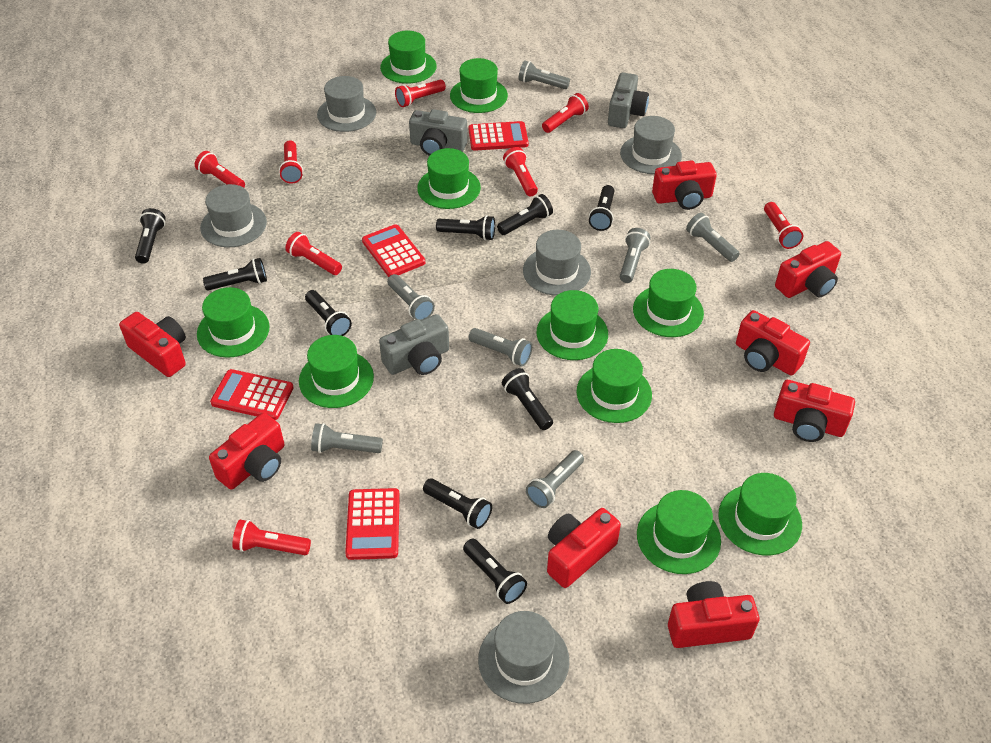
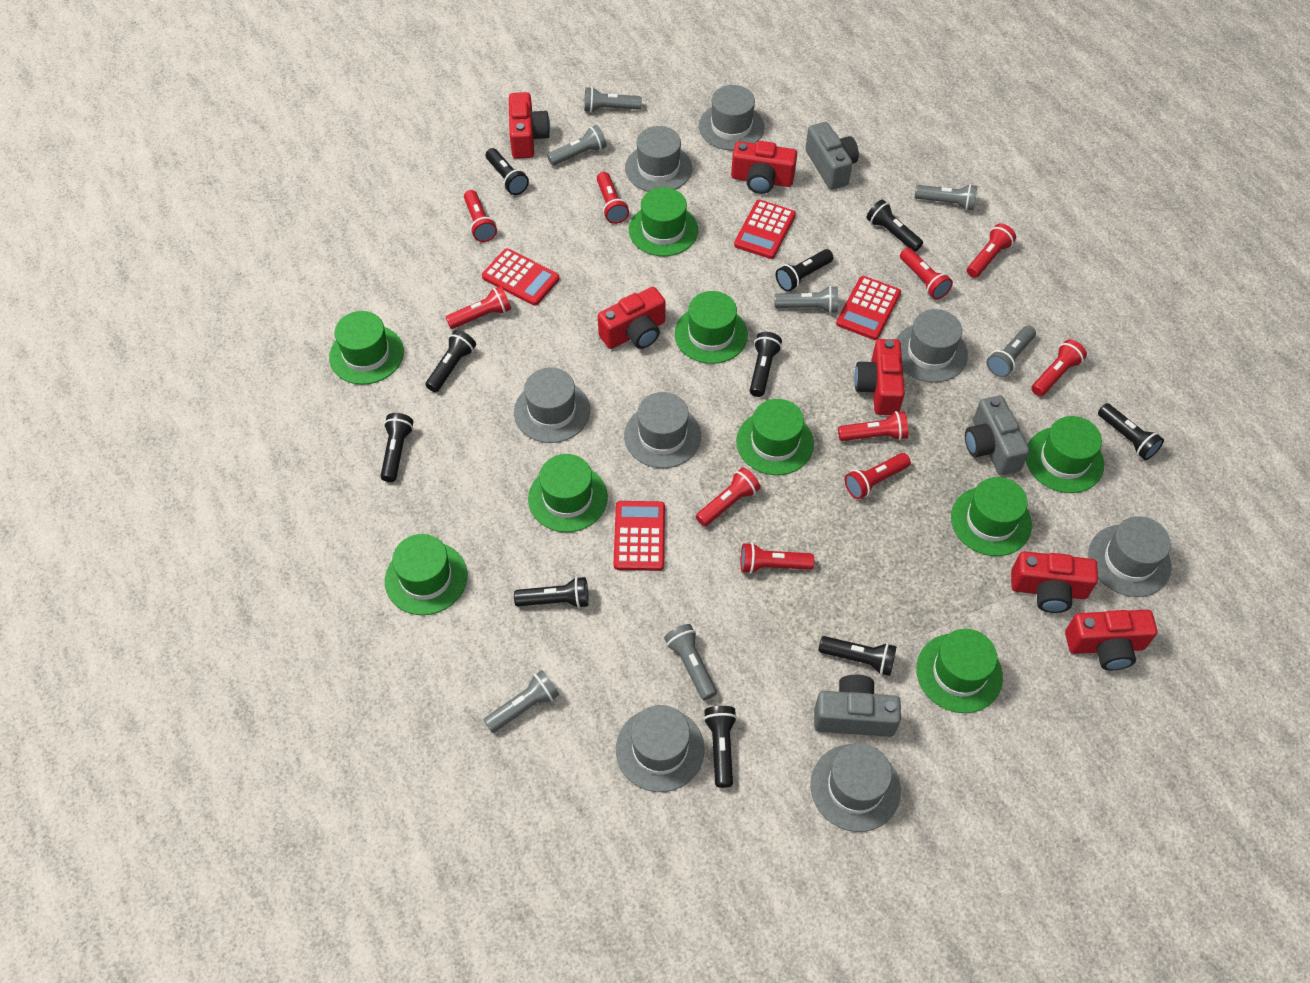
black flashlight: 9 -> 10
green hat: 10 -> 9
grey hat: 5 -> 8
red camera: 8 -> 6
red flashlight: 8 -> 10

